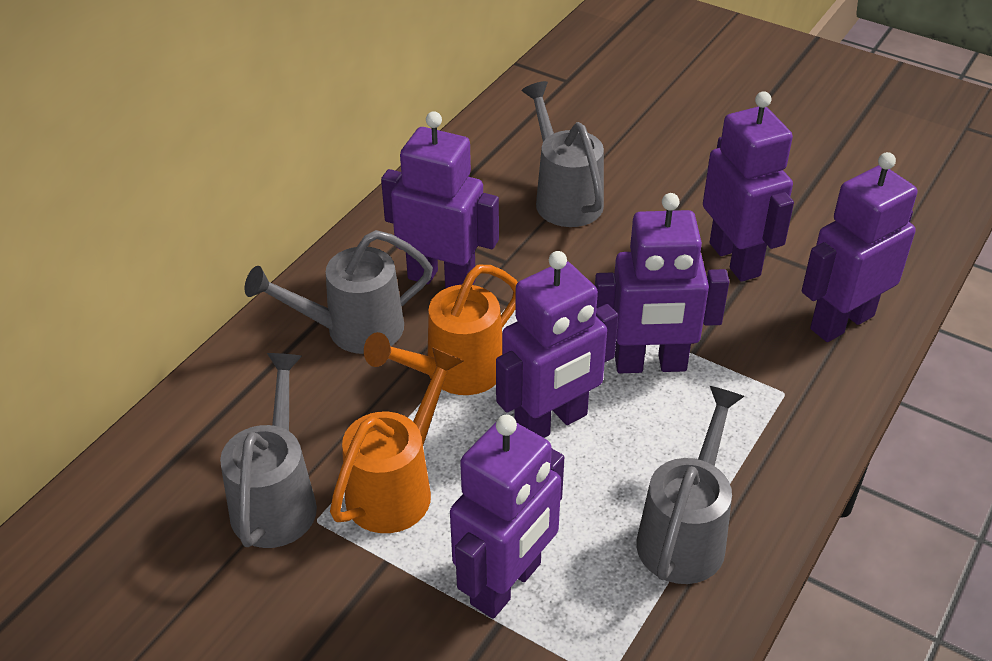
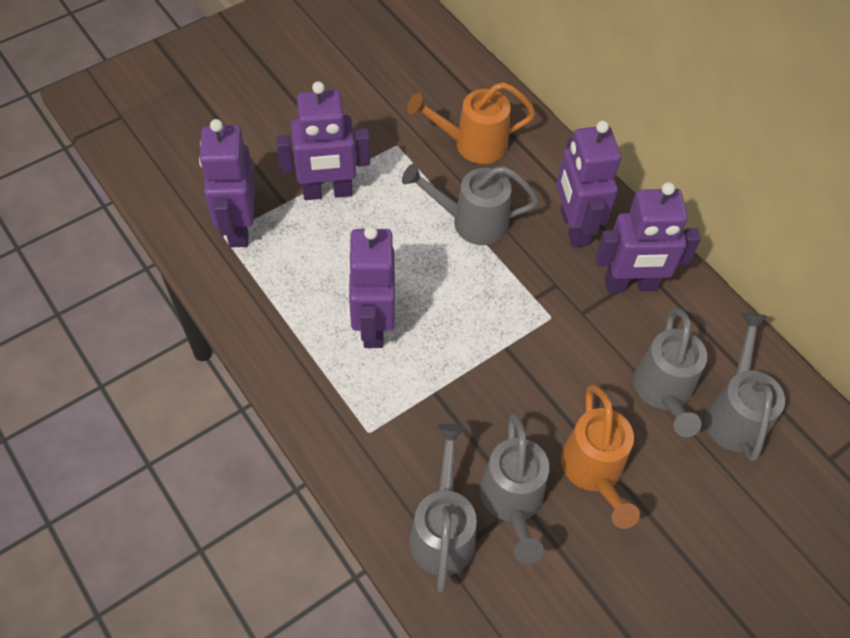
grey watering can: 4 -> 5
purple robot: 6 -> 5

